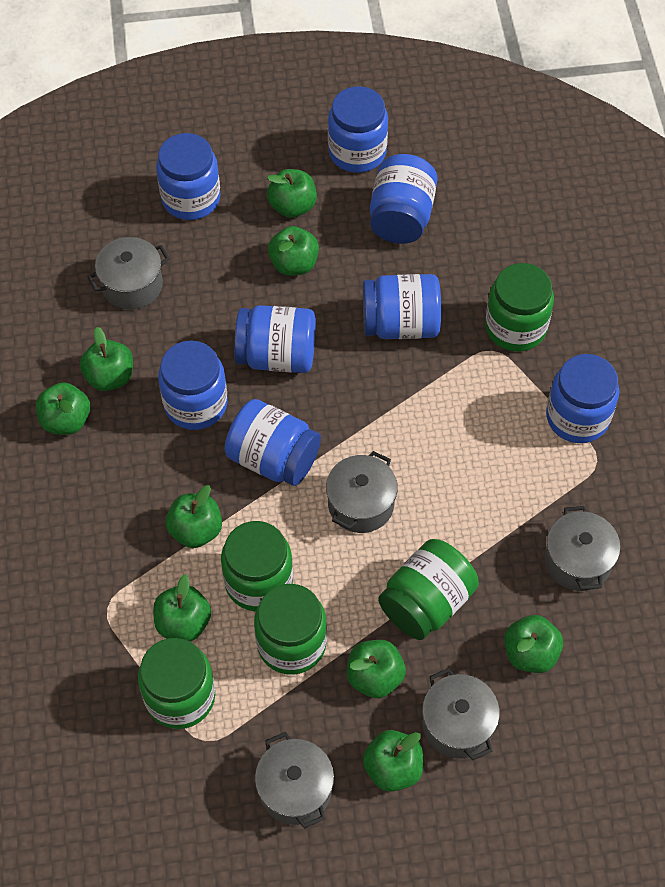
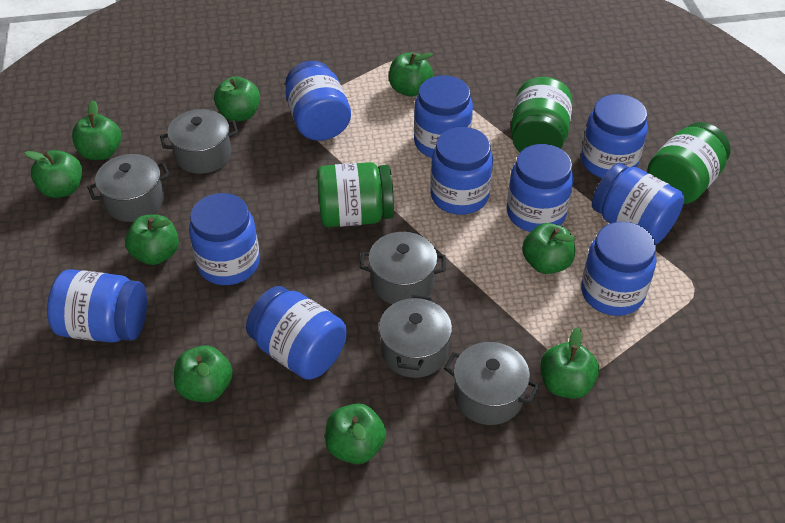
blue jar: 8 -> 10
green jar: 5 -> 3

